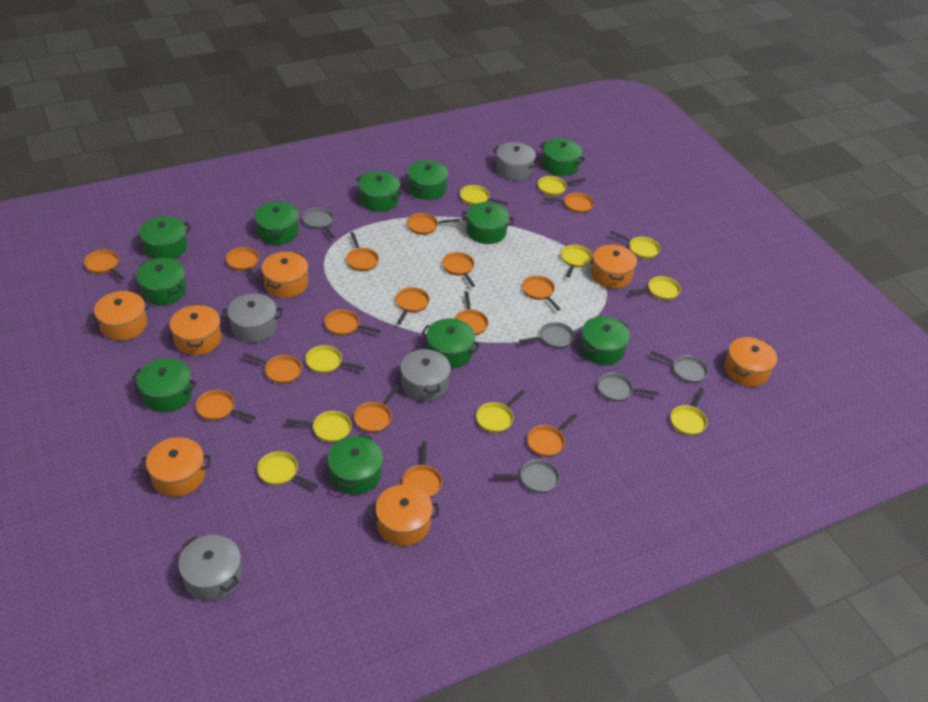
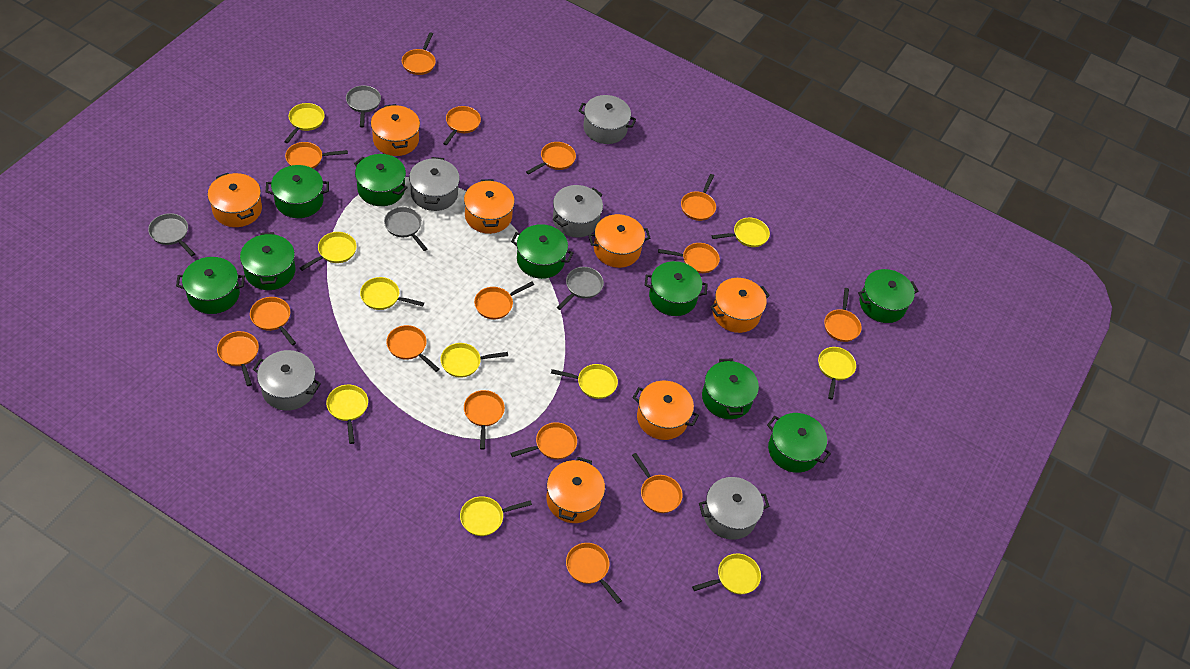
green pot: 11 -> 9
grey pan: 5 -> 4
grey pot: 4 -> 5

